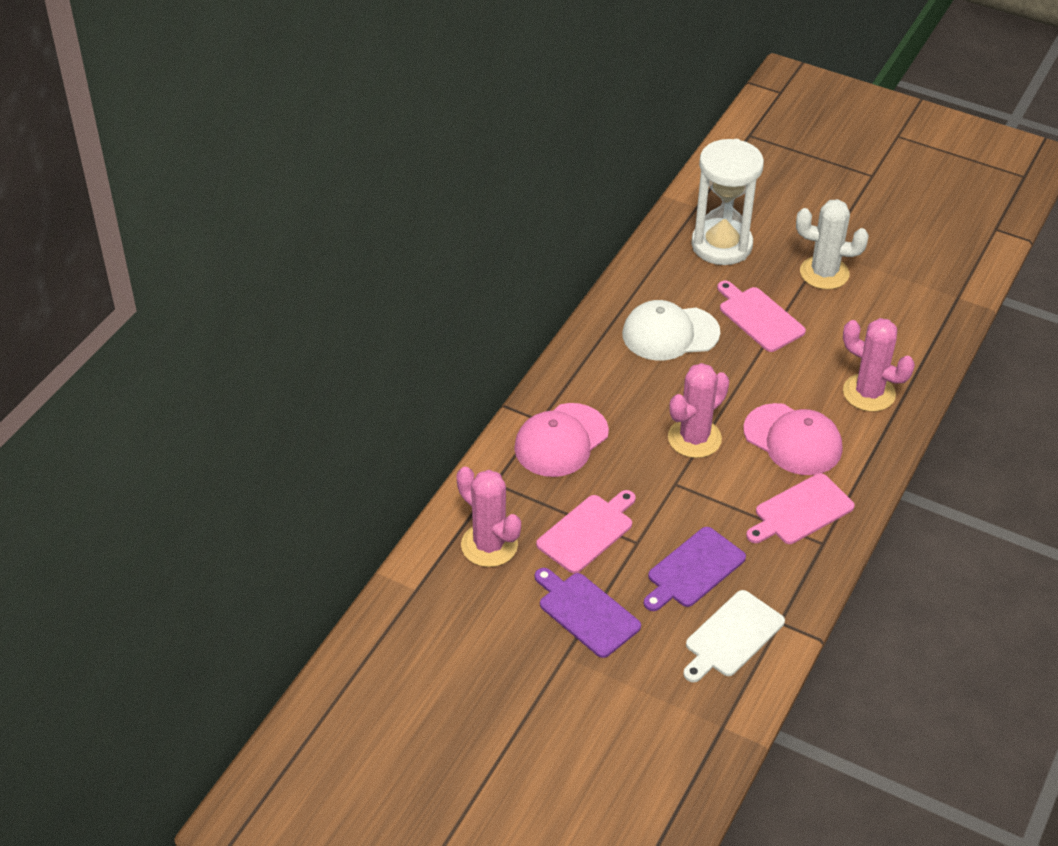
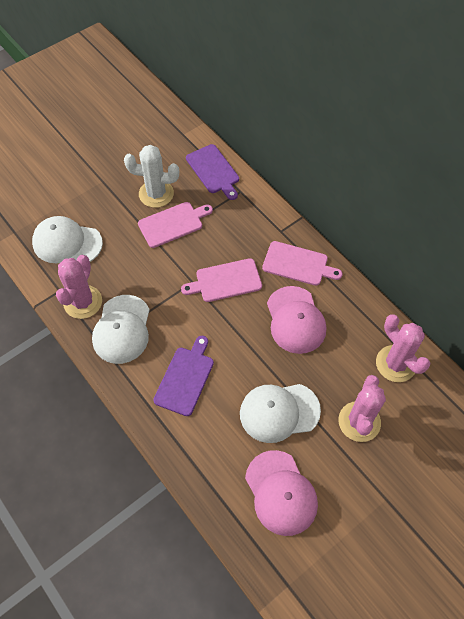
white cap: 1 -> 3
white cutting board: 1 -> 0
white hourglass: 1 -> 0

